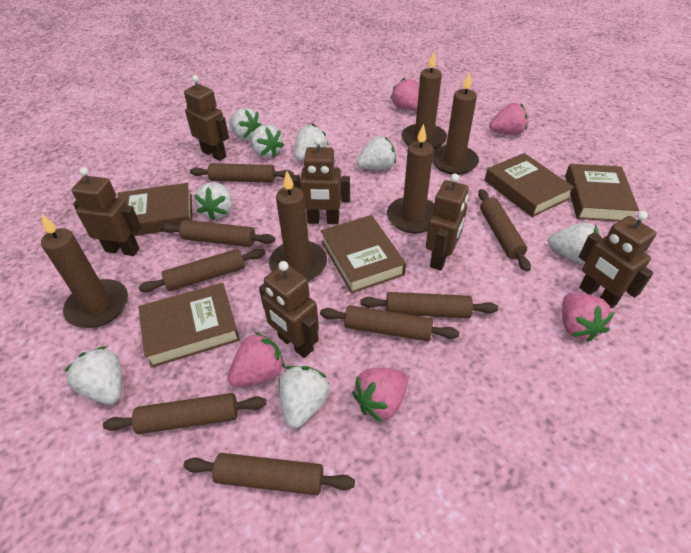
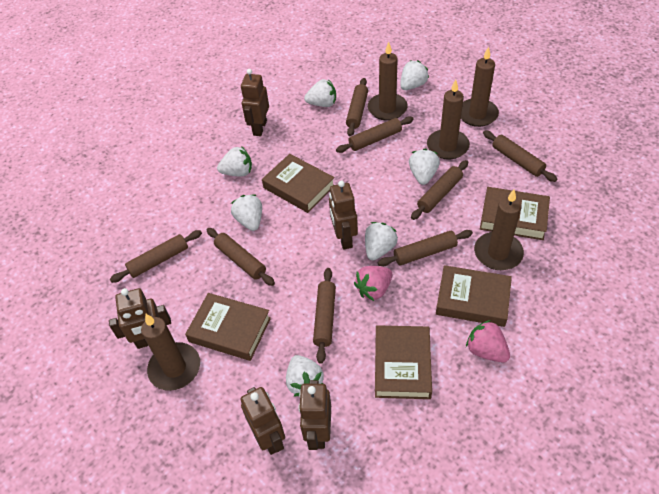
brown robot: 6 -> 5
pink strawberry: 5 -> 2
white strawberry: 8 -> 7

